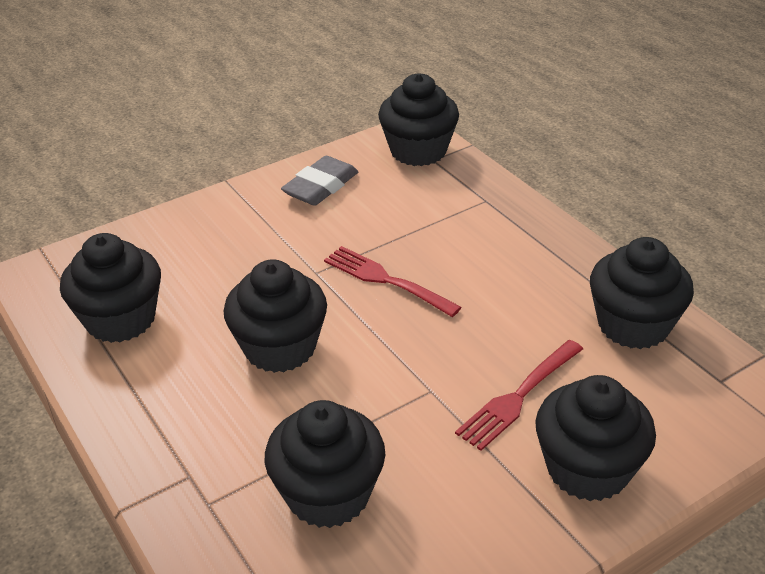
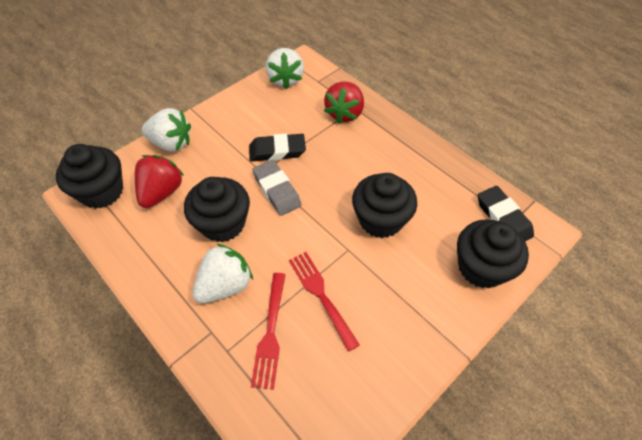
black cupcake: 6 -> 4
black eraser: 0 -> 2
red strawberry: 0 -> 2
white strawberry: 0 -> 3

